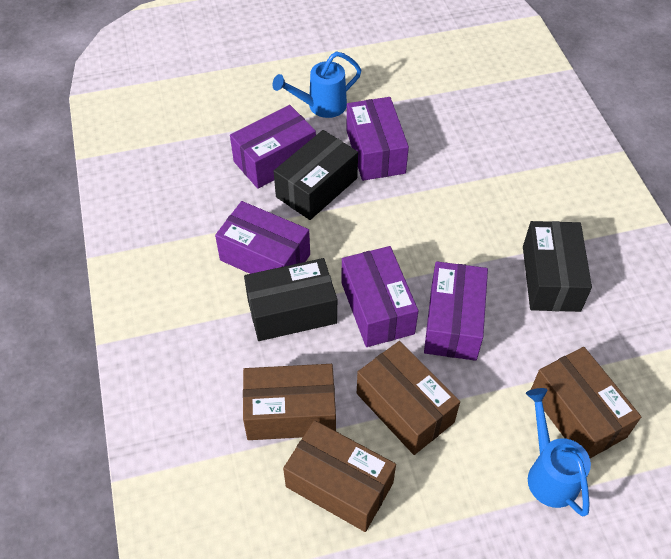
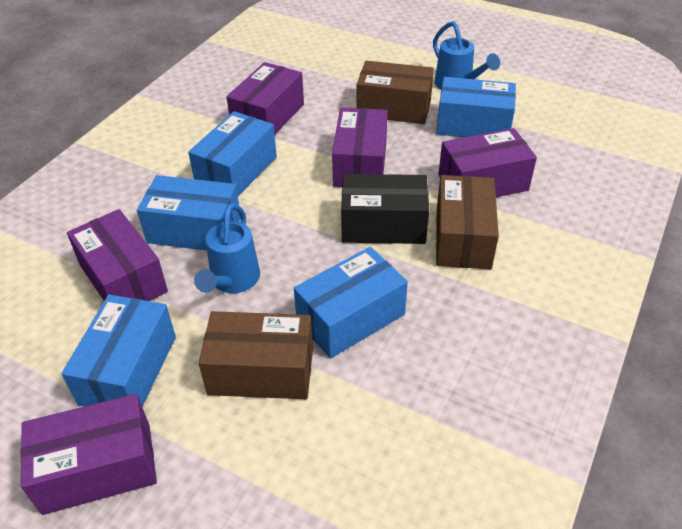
black box: 3 -> 1
blue box: 0 -> 5
brown box: 4 -> 3

